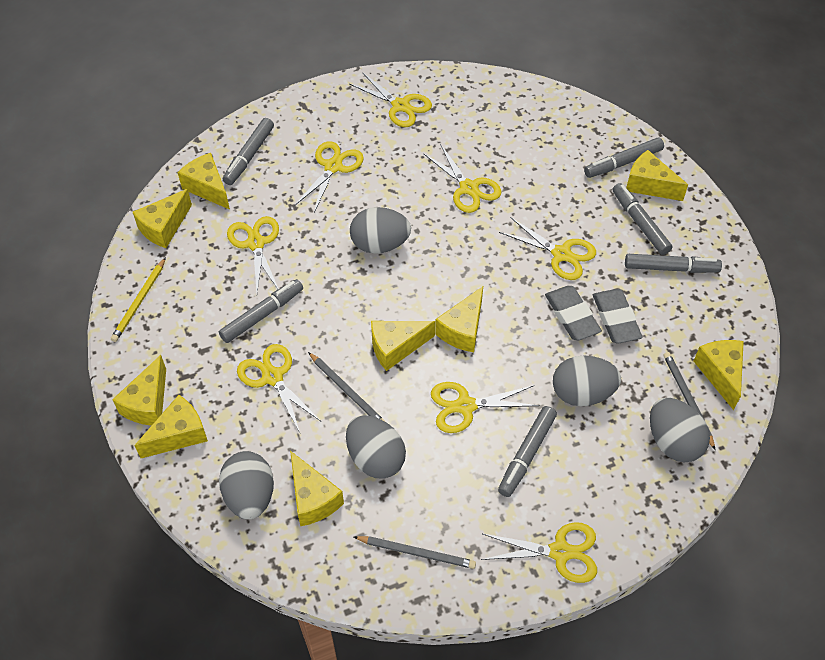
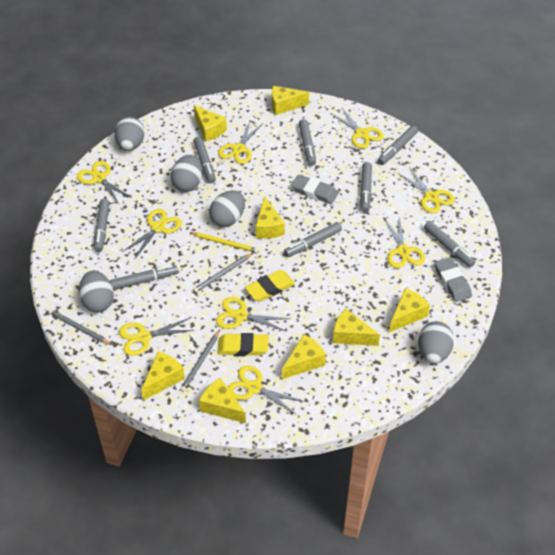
grey marker: 6 -> 8
yellow cheese: 9 -> 8
yellow eraser: 0 -> 2
yellow scissors: 8 -> 9

